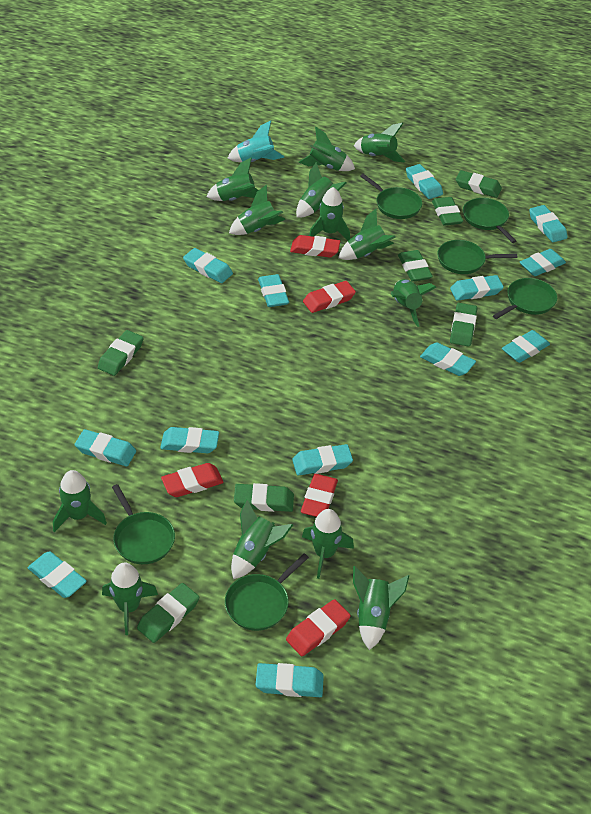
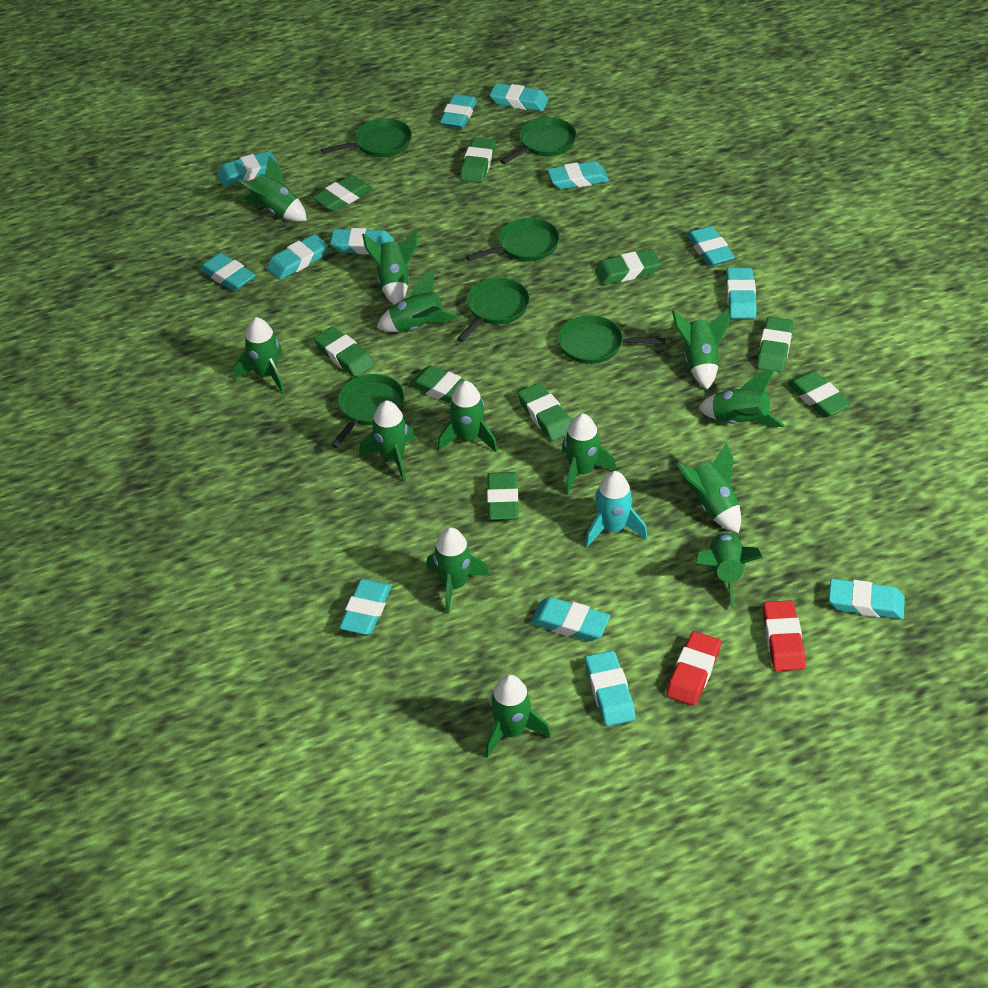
green eraser: 7 -> 9
red eraser: 5 -> 2

